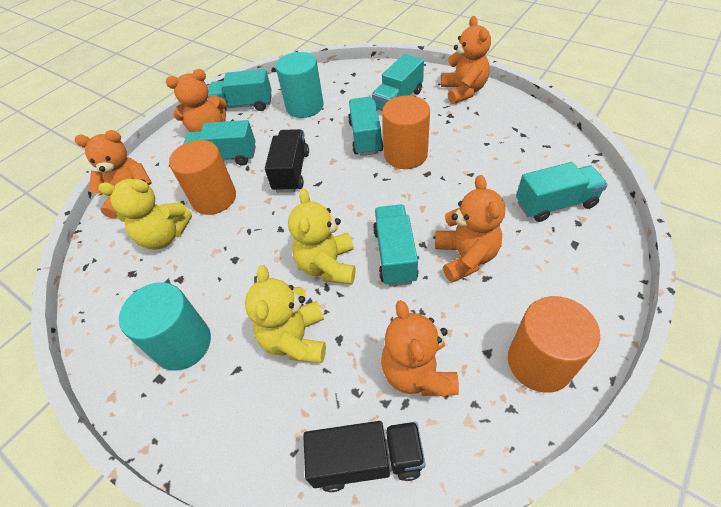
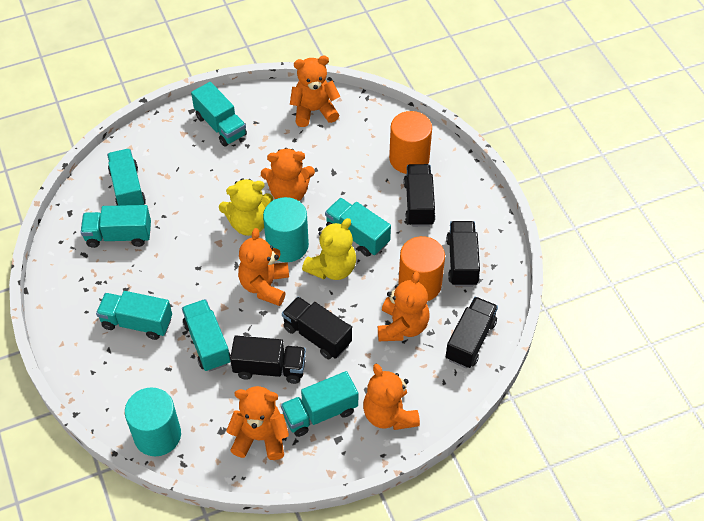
black truck: 2 -> 5
orange cylinder: 3 -> 2
orange teddy bear: 5 -> 6
turquoise truck: 6 -> 7
yellow teddy bear: 3 -> 2

